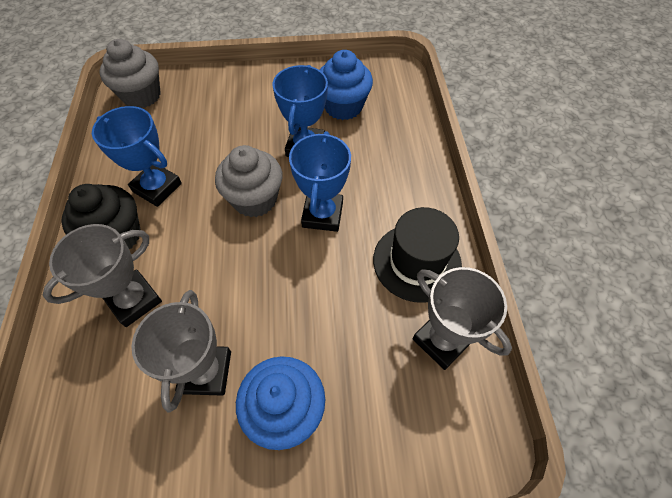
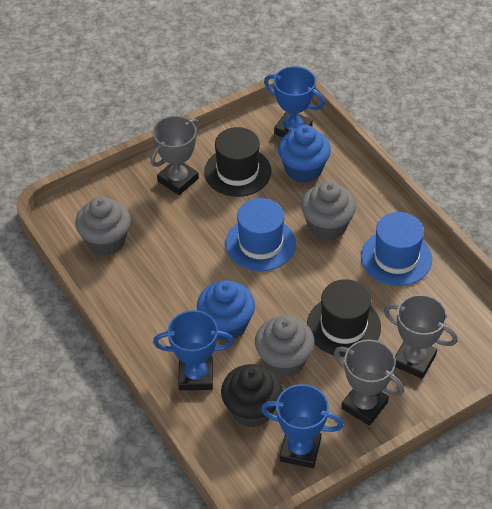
black hat: 1 -> 2
blue hat: 0 -> 2
grey cupcake: 2 -> 3

